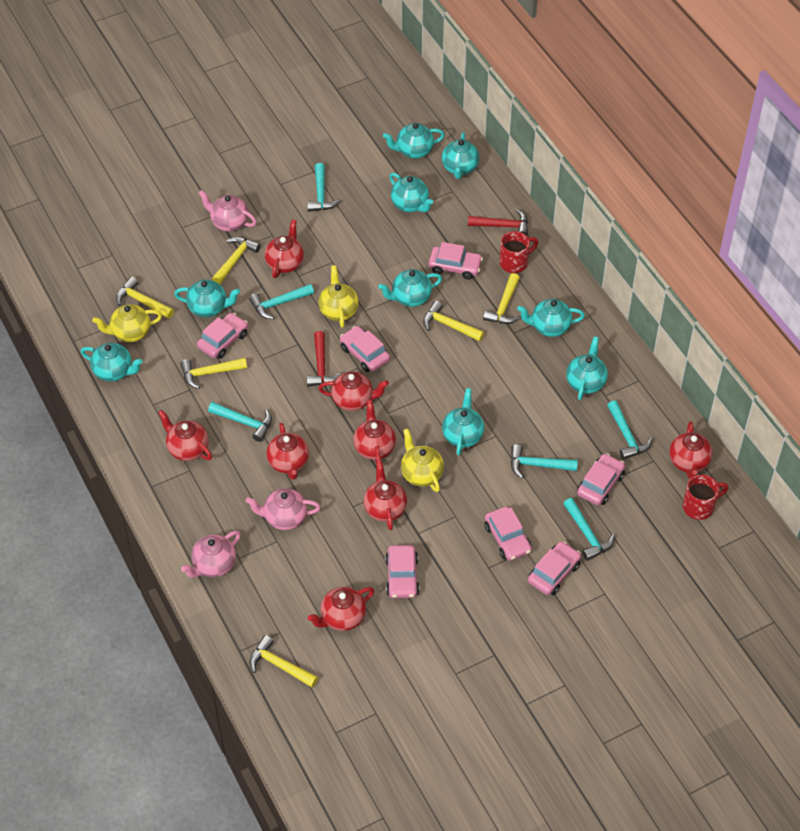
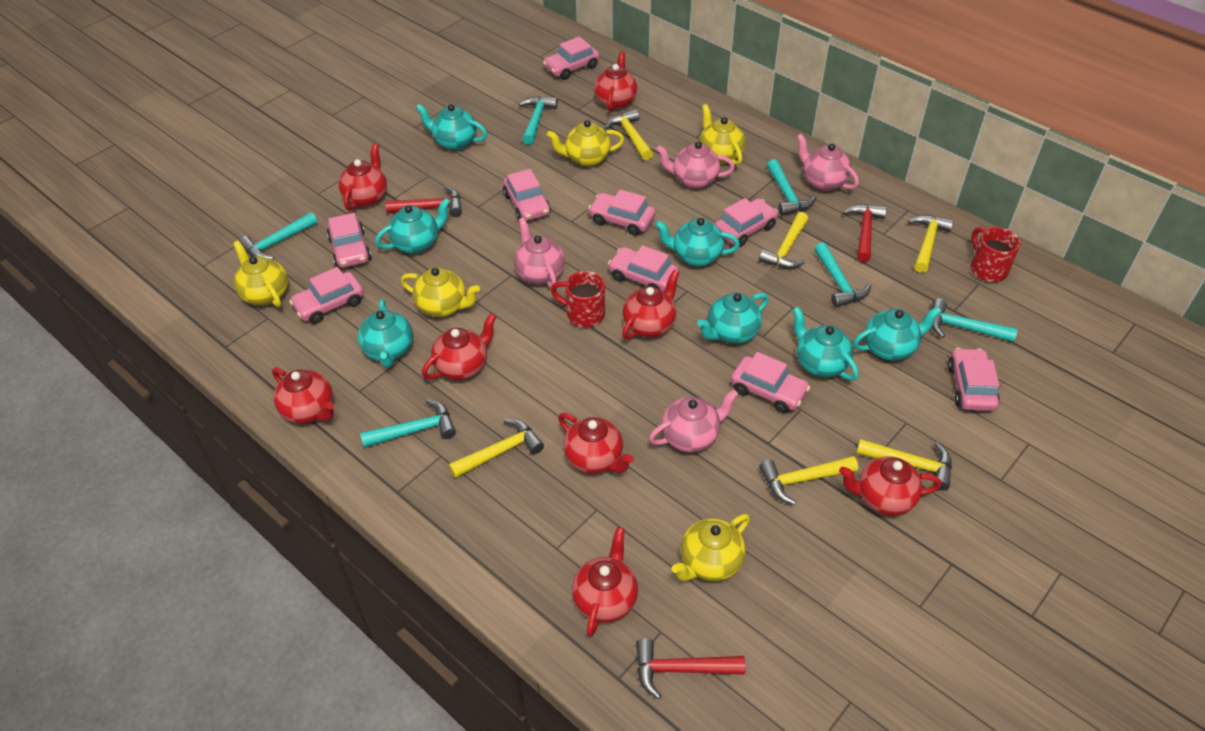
pink car: 7 -> 9
pink teapot: 3 -> 4
red hammer: 2 -> 3
turquoise teapot: 9 -> 7
yellow teapot: 3 -> 5

